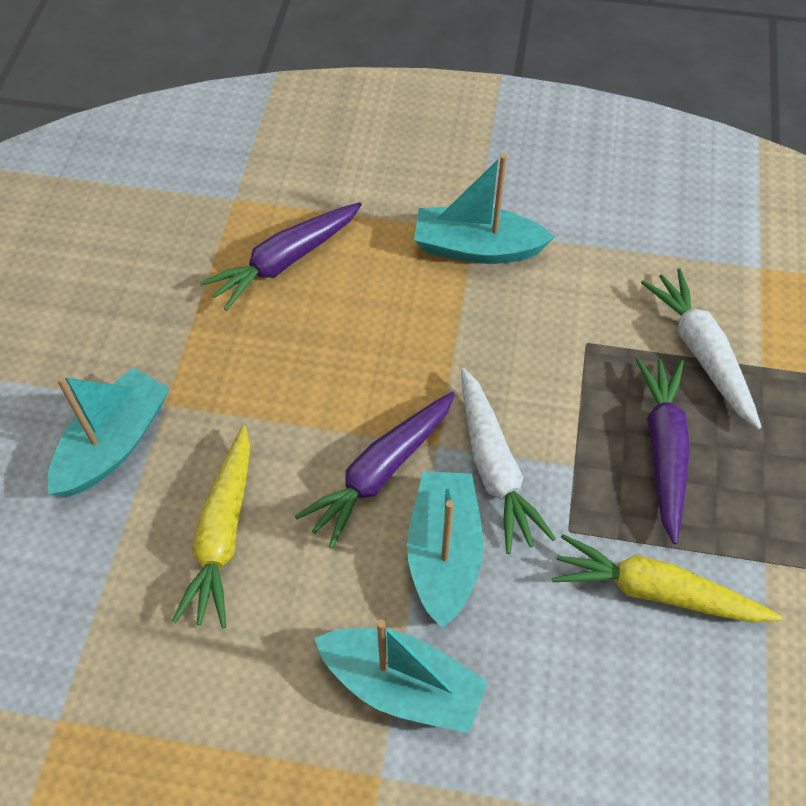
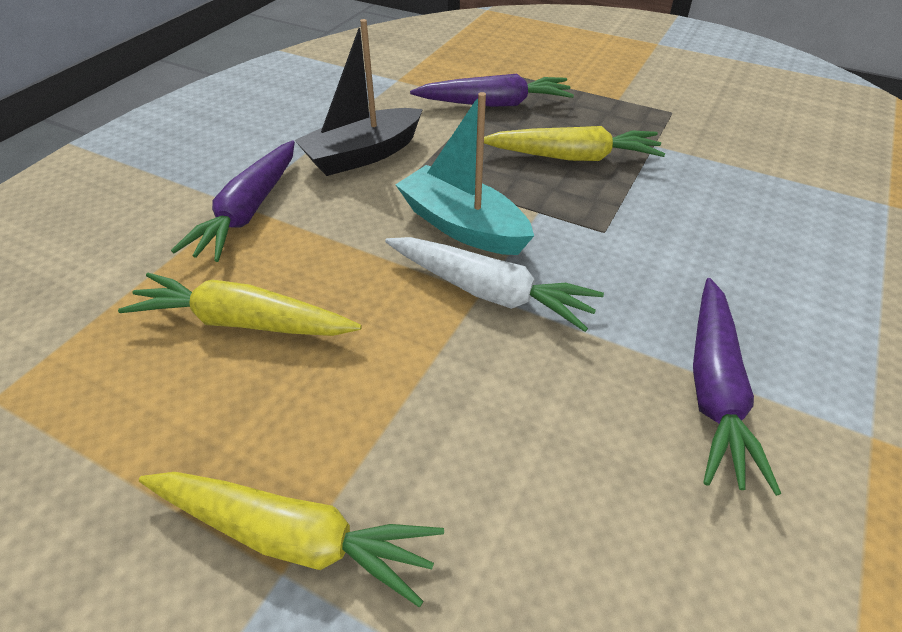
black boat: 0 -> 1
turquoise boat: 4 -> 1
white carrot: 2 -> 1
yellow carrot: 2 -> 3

